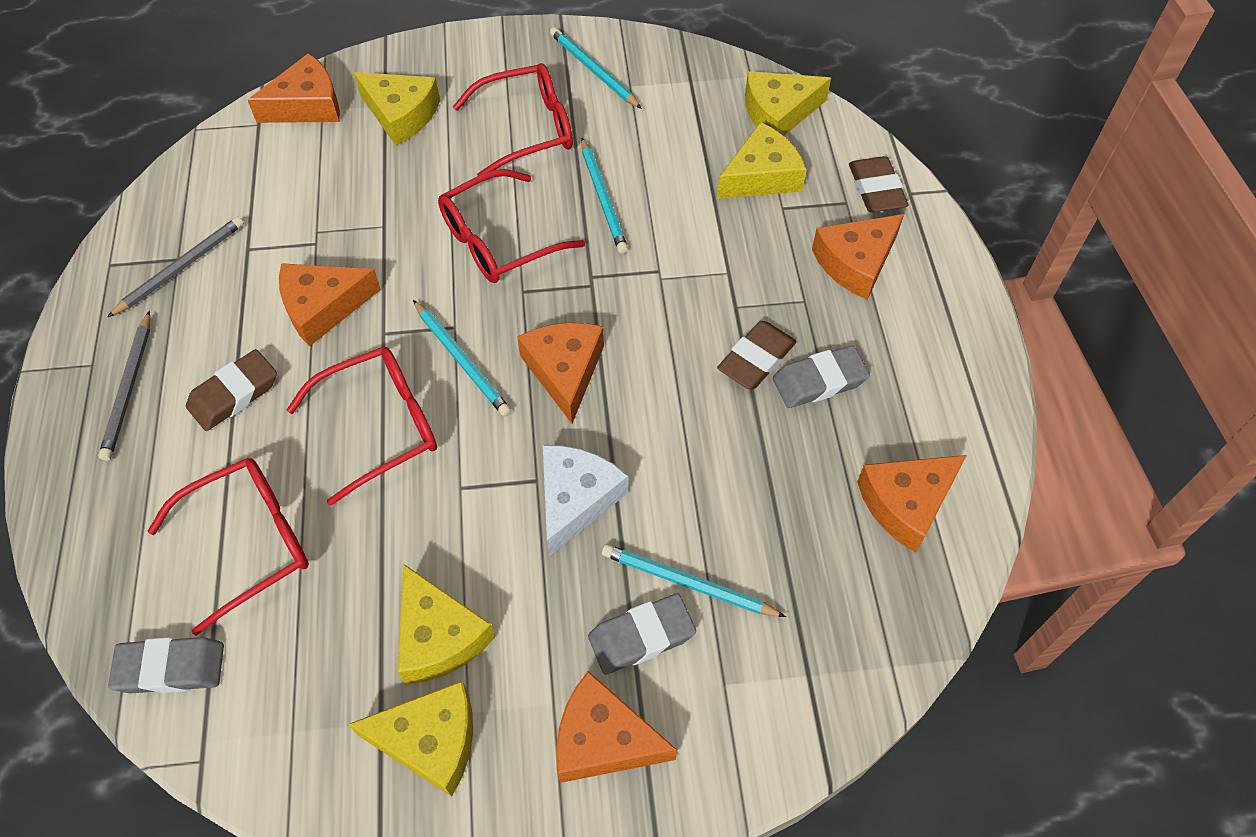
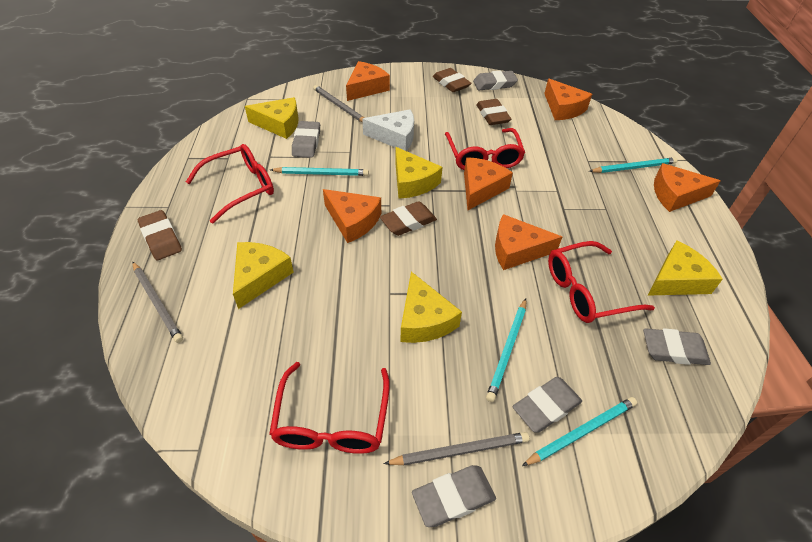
brown eraser: 3 -> 4
grey eraser: 3 -> 5
grey pencil: 2 -> 3

